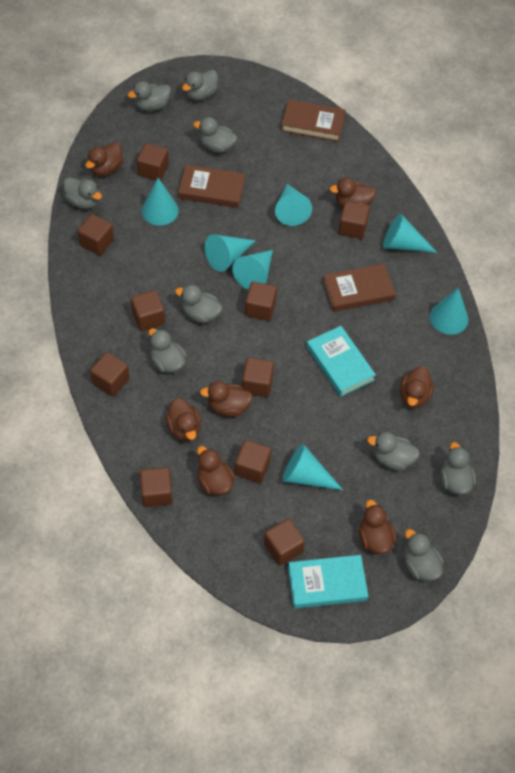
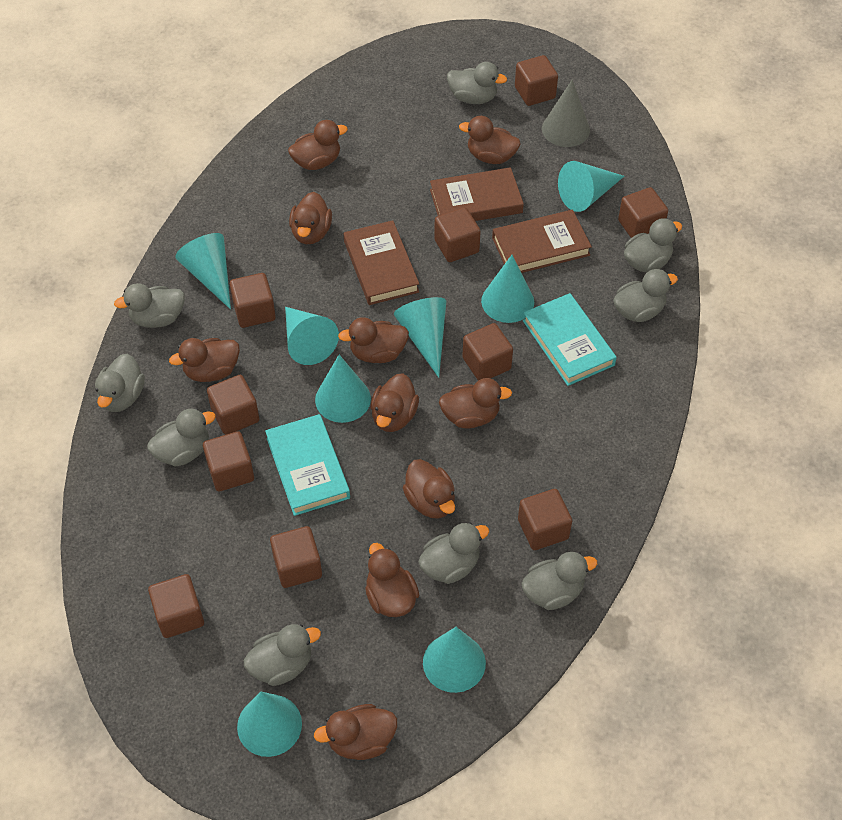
brown duck: 7 -> 10
grey cone: 0 -> 1
turquoise cone: 7 -> 8

